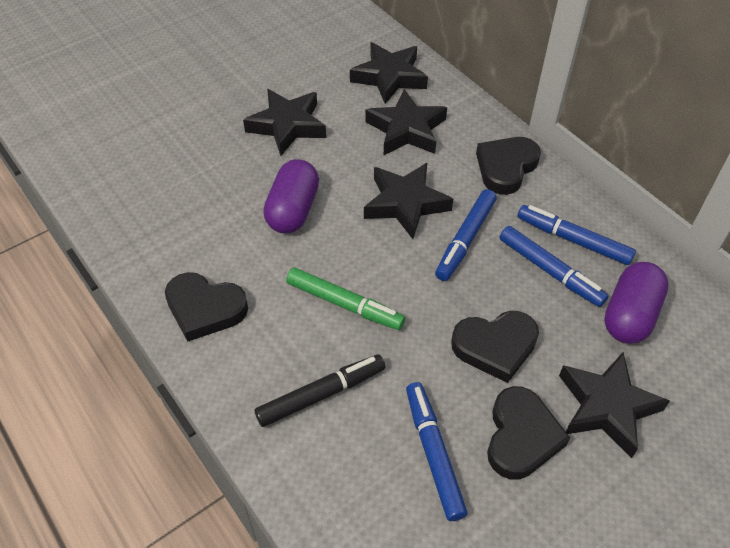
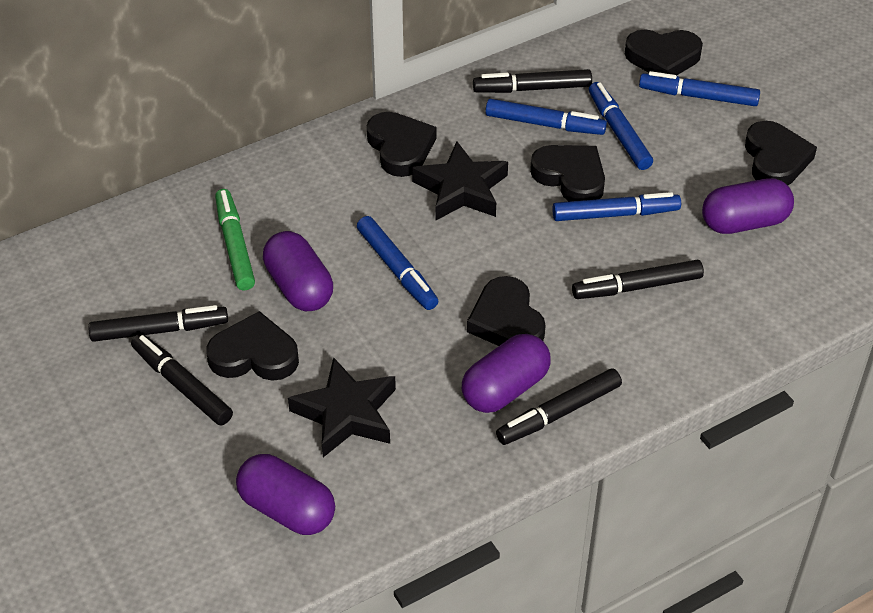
black heart: 4 -> 6
black marker: 1 -> 5
black star: 5 -> 2
blue marker: 4 -> 5
purple capsule: 2 -> 4

